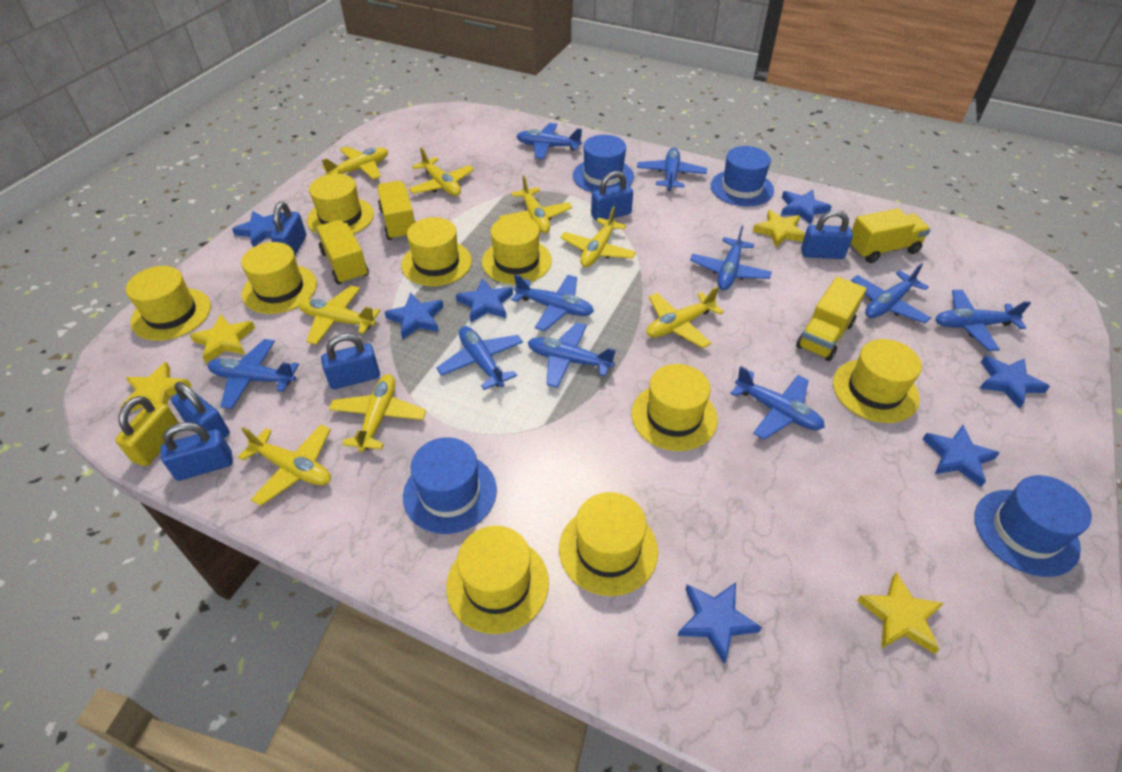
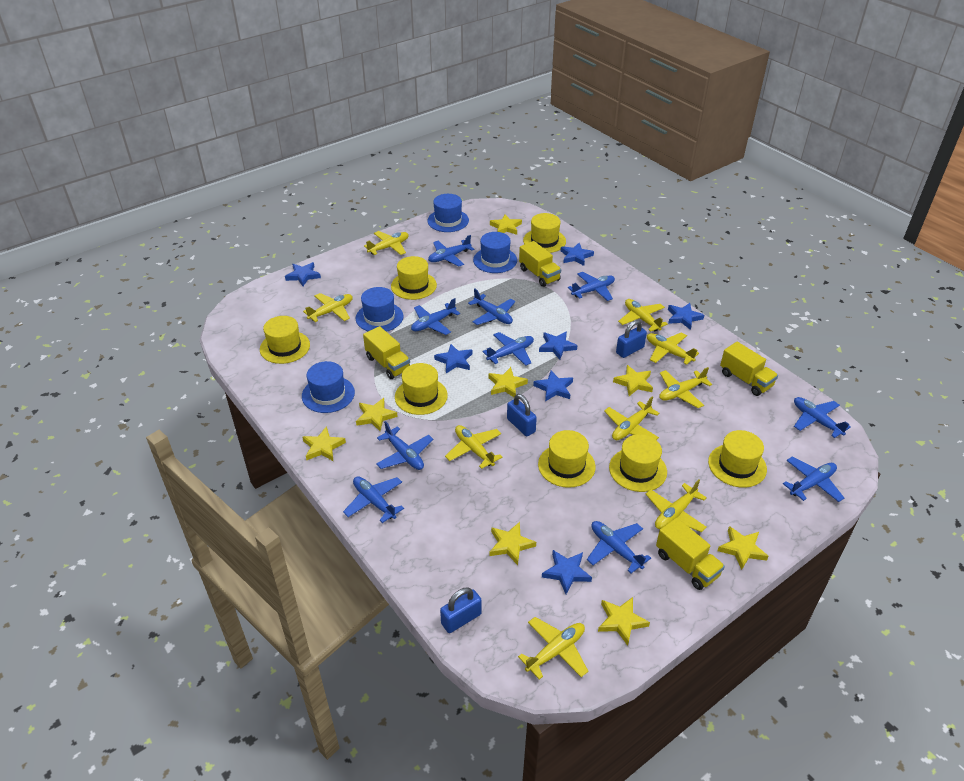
blue padlock: 6 -> 3
yellow hat: 9 -> 7
yellow padlock: 1 -> 0
yellow plane: 8 -> 9
yellow star: 4 -> 8

